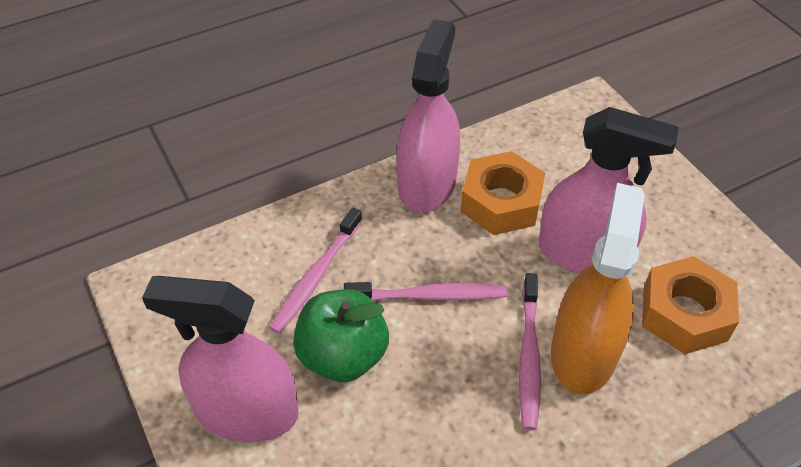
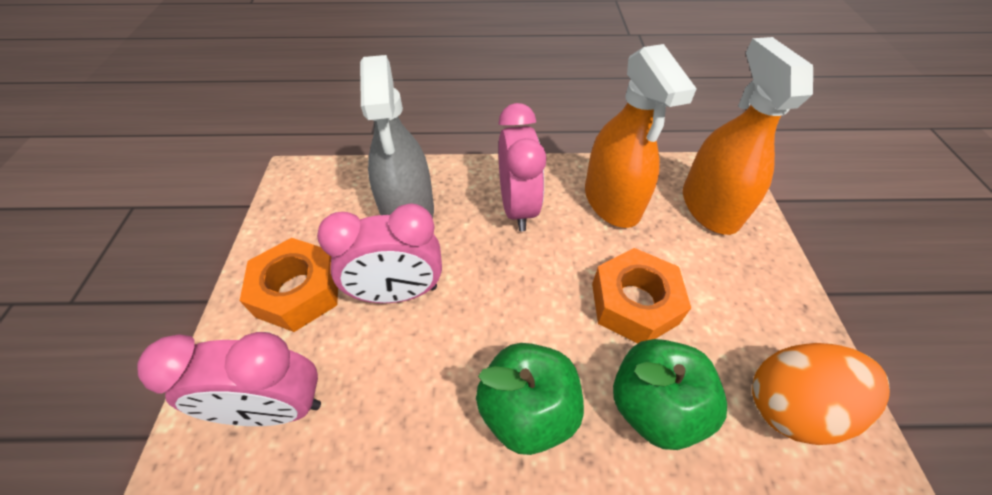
green apple: 1 -> 2
grey spray bottle: 0 -> 1
orange egg: 0 -> 1
orange spray bottle: 1 -> 2
pink clock: 0 -> 3
pink spray bottle: 3 -> 0
pink toothbrush: 3 -> 0

